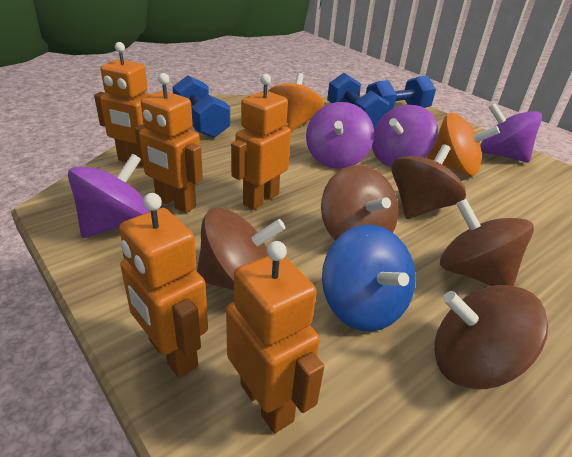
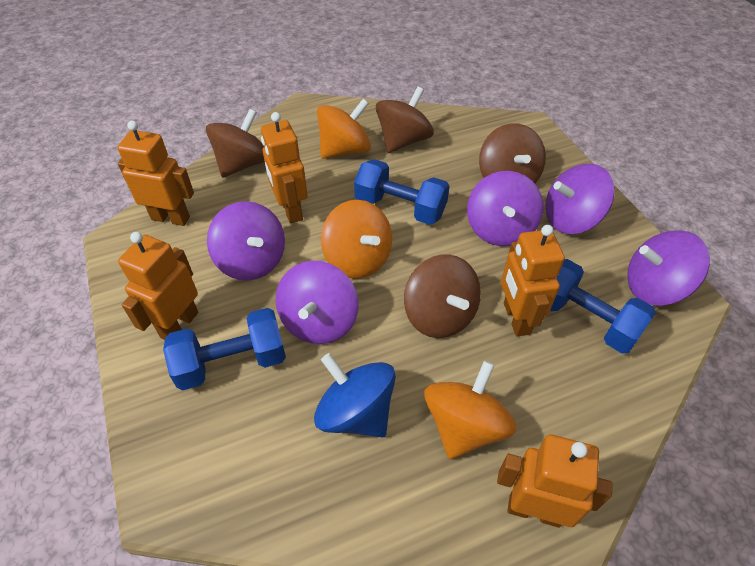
brown spinning top: 5 -> 4
orange spinning top: 2 -> 3
purple spinning top: 4 -> 5

